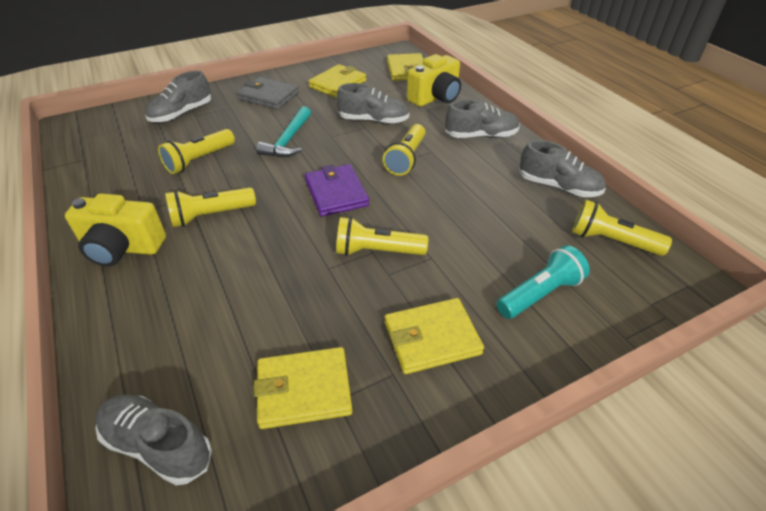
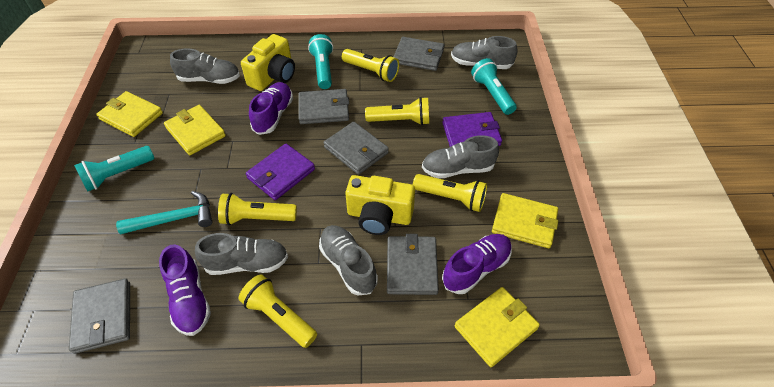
grey wallet: 1 -> 5
purple shoe: 0 -> 3
purple wallet: 1 -> 2
turquoise flashlight: 1 -> 3

